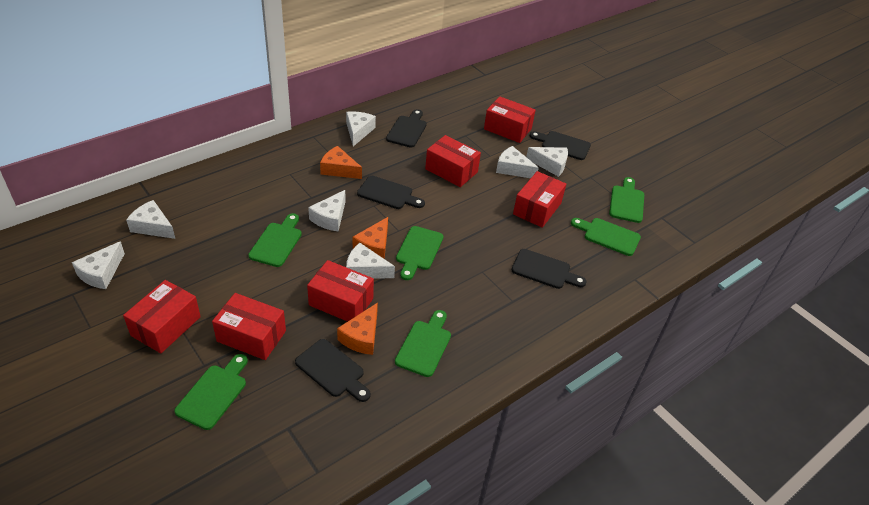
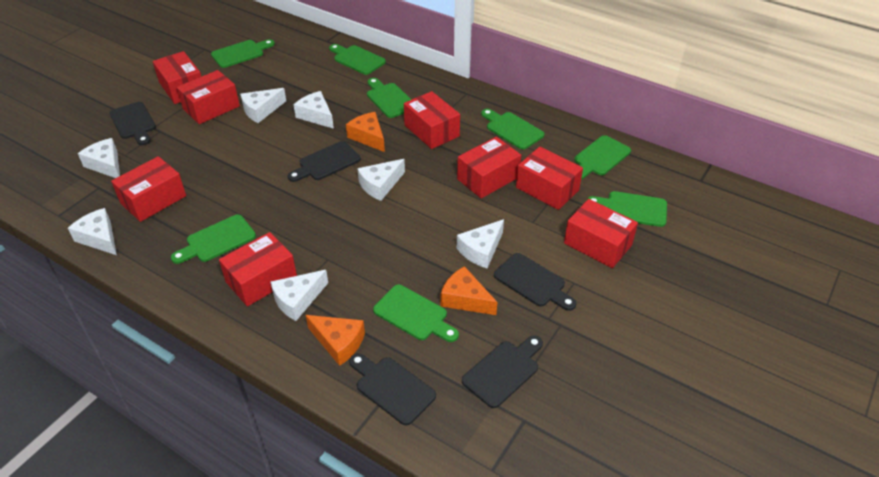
green cutting board: 6 -> 8
red box: 6 -> 8

